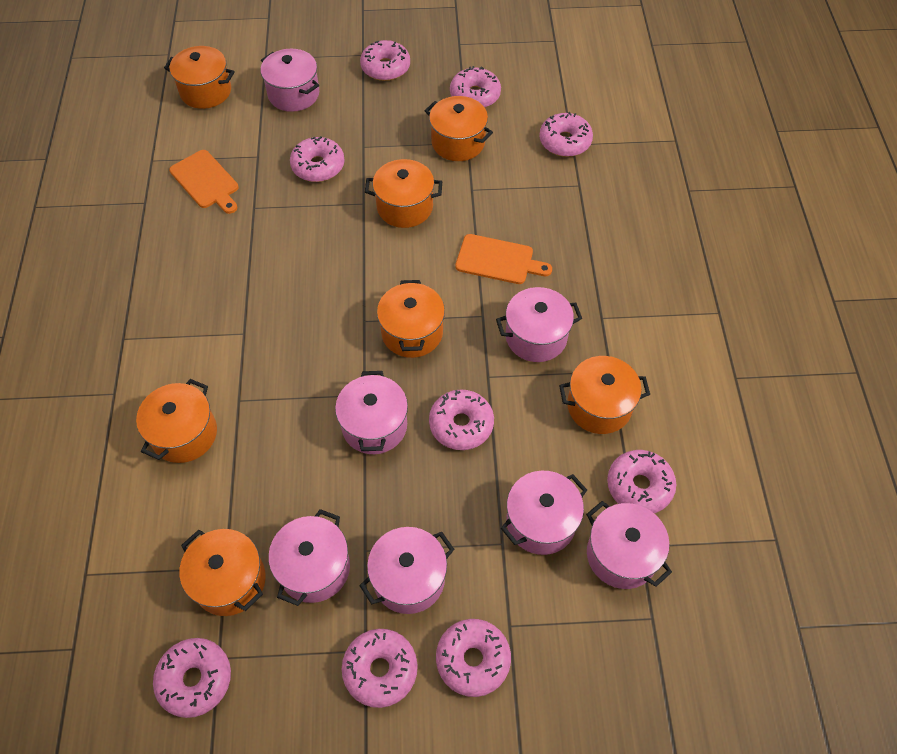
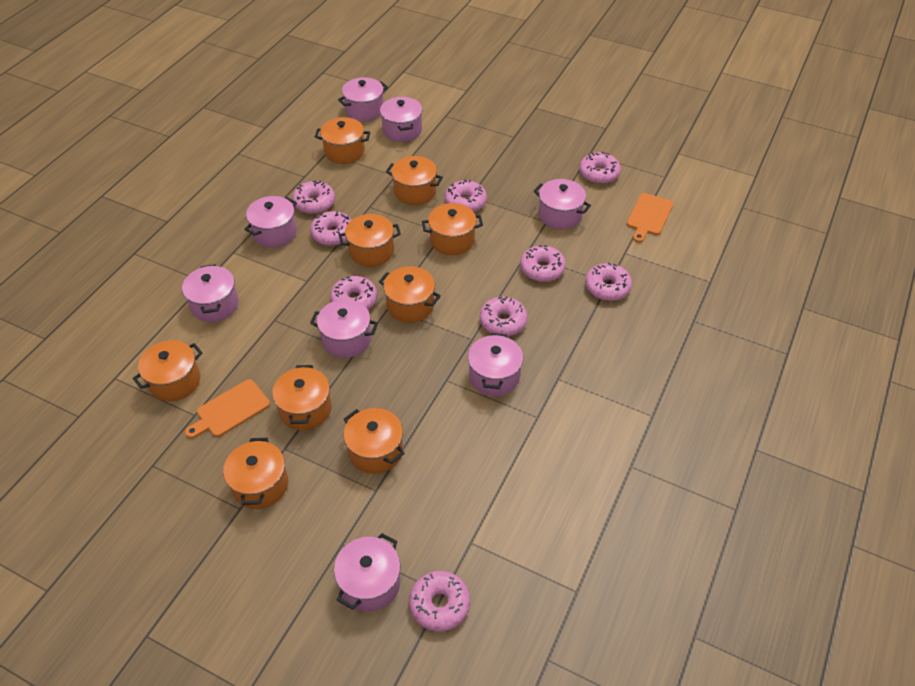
orange pot: 7 -> 9
pink pot: 7 -> 8

